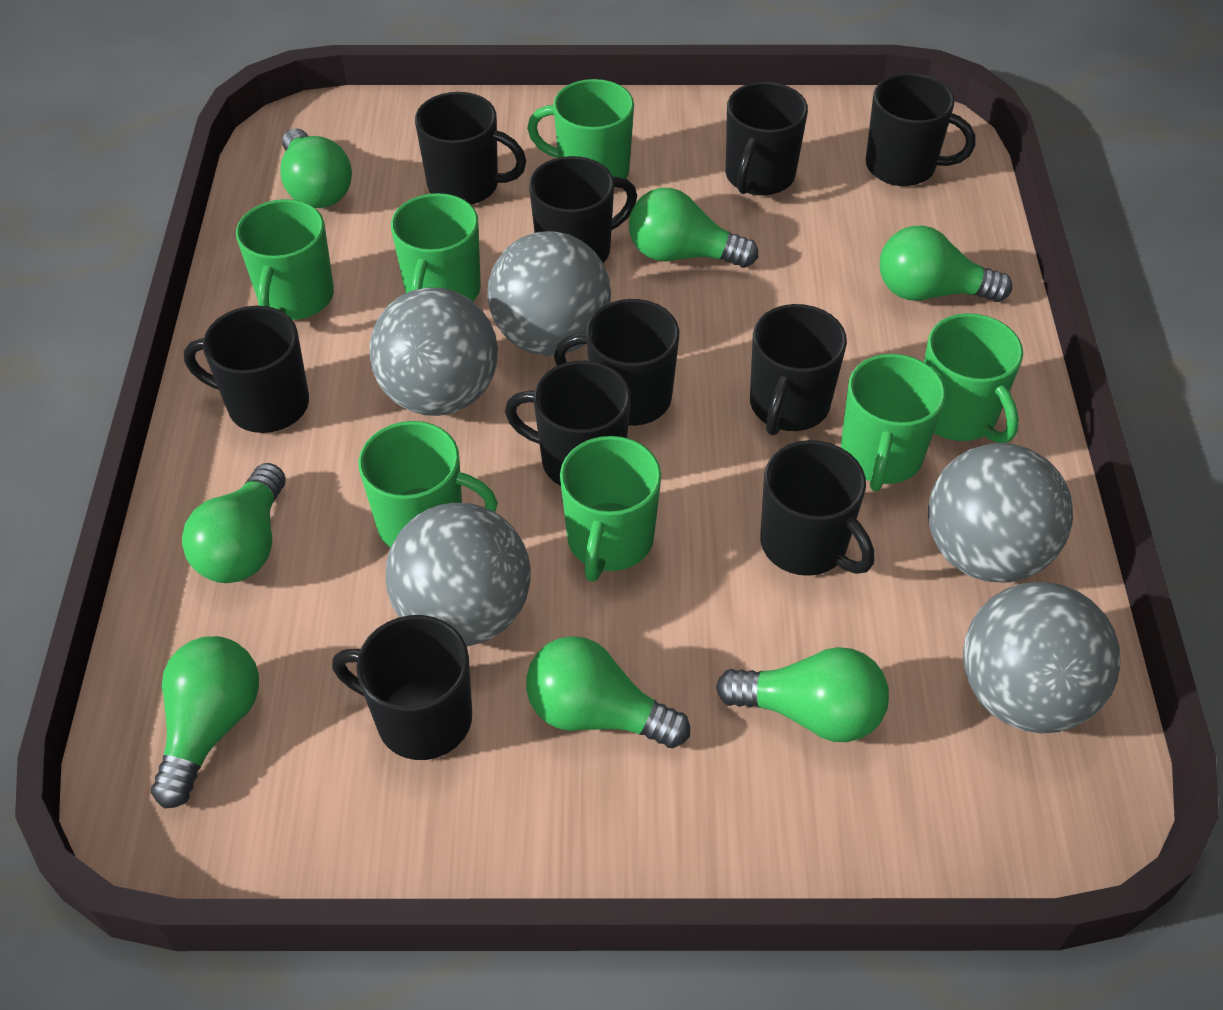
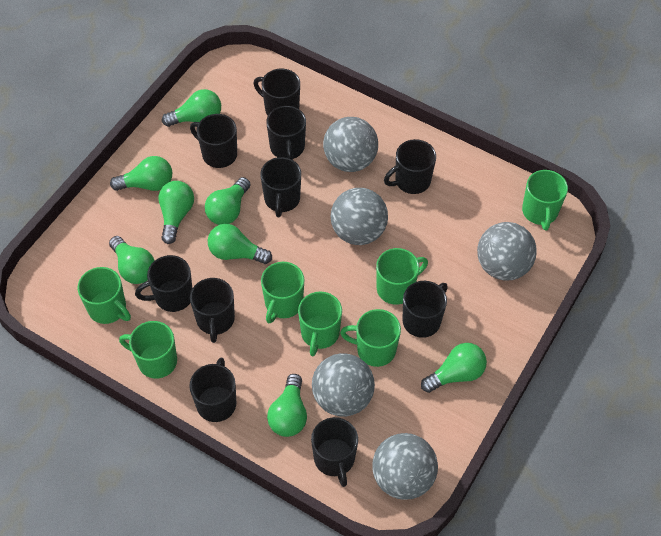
green light bulb: 7 -> 8

